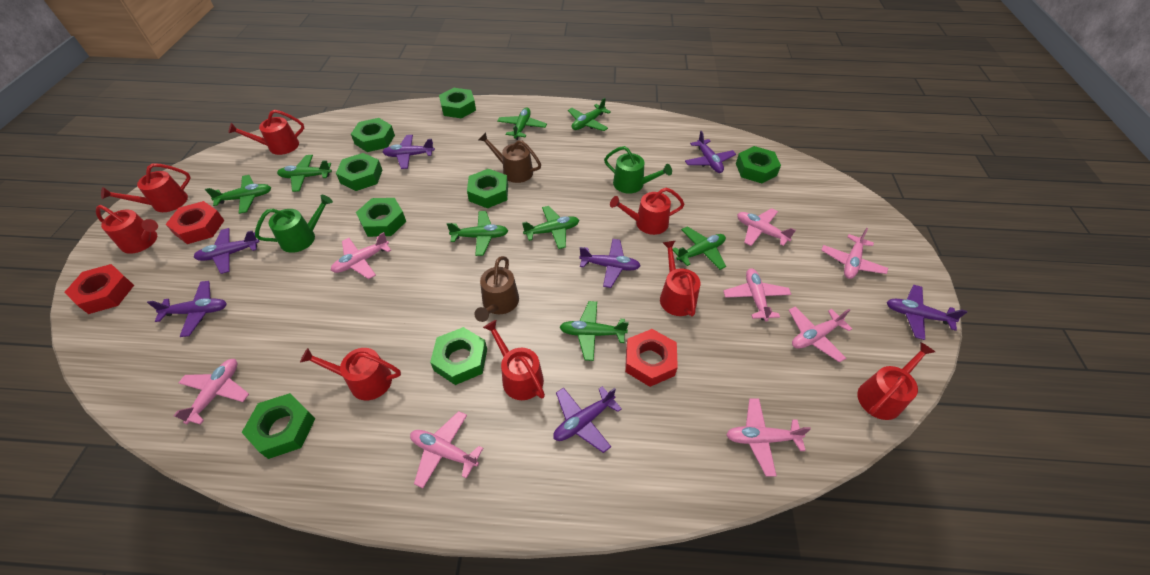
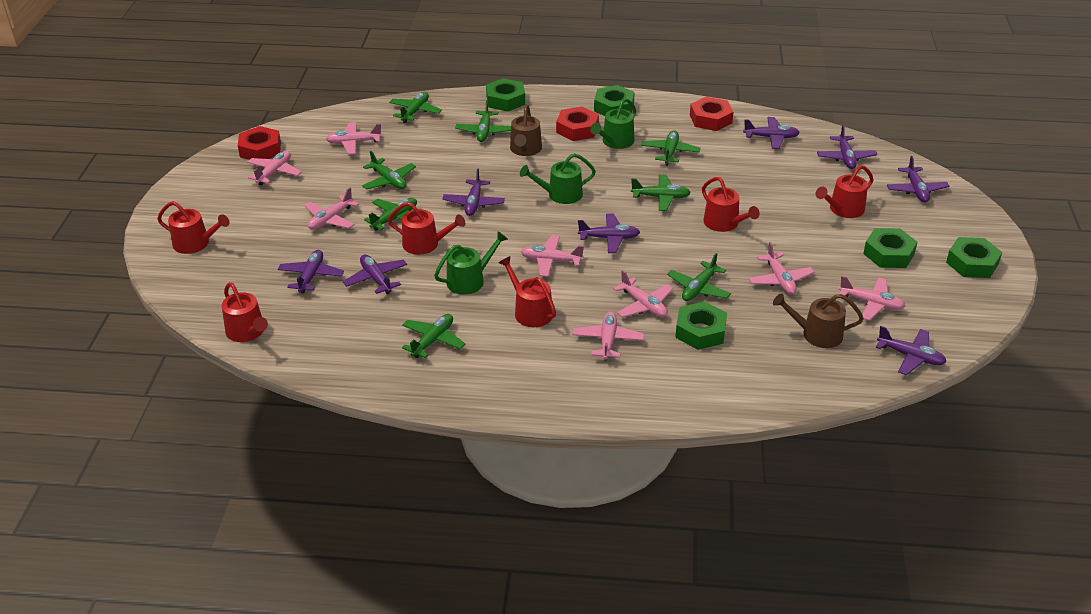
green nut: 8 -> 5
green watering can: 2 -> 3
purple plane: 7 -> 8
red watering can: 8 -> 6

